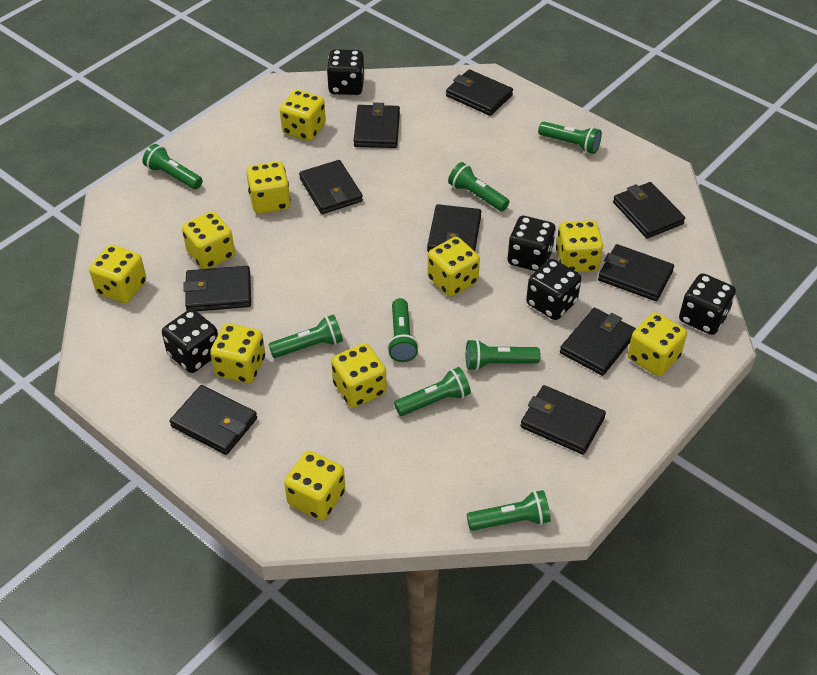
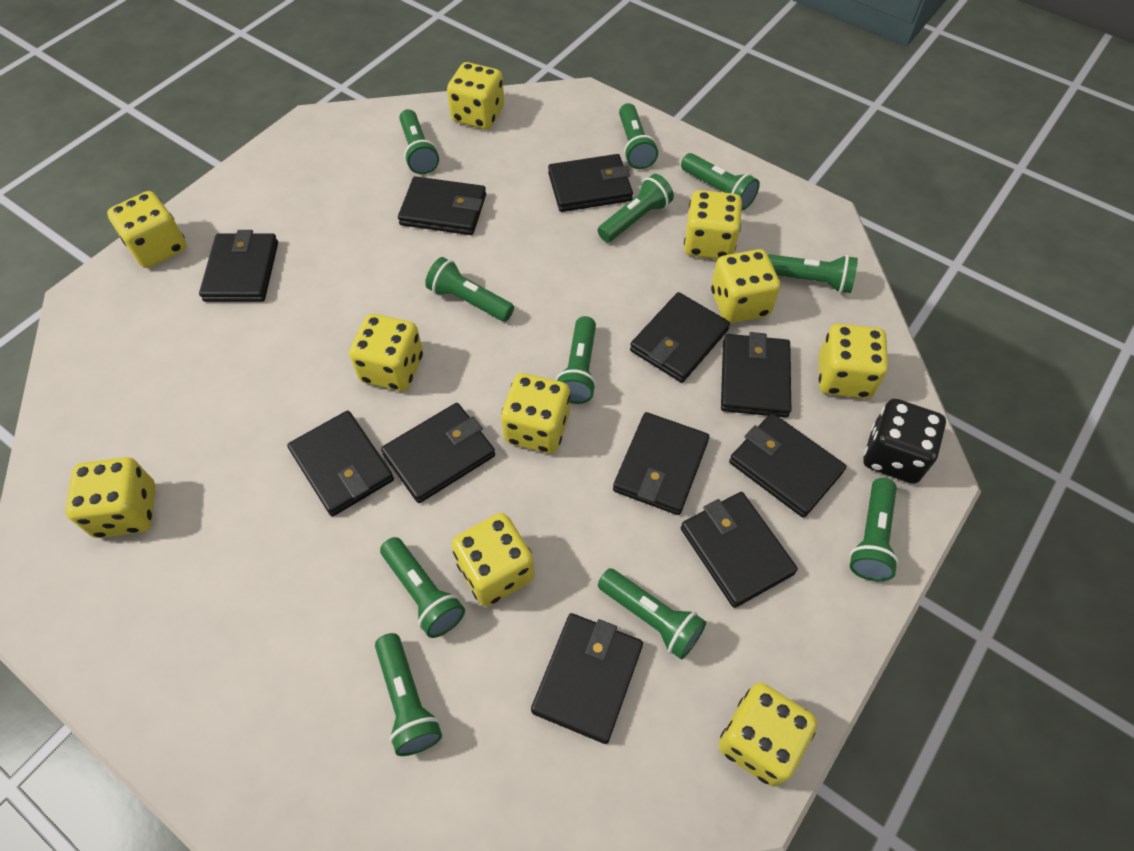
black dice: 5 -> 1
black wallet: 10 -> 11
green flashlight: 8 -> 11

